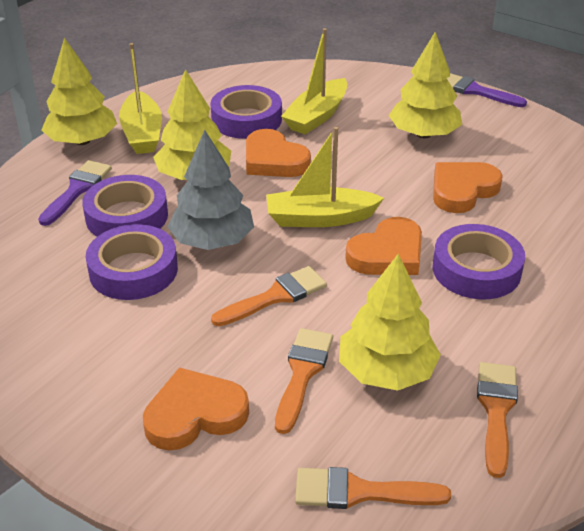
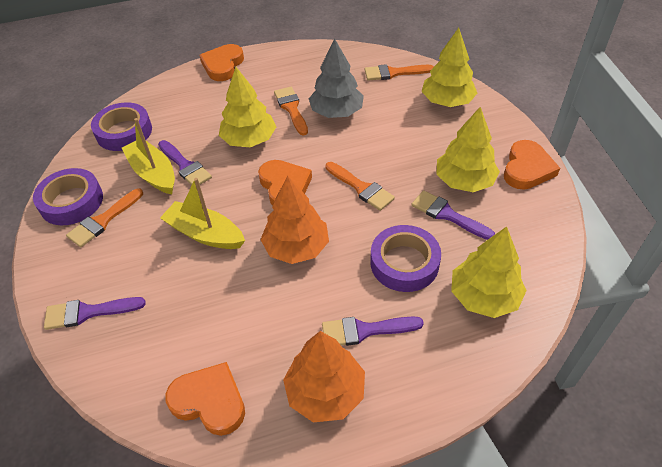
orange tree: 0 -> 2
purple brush: 2 -> 4
purple tape: 4 -> 3
yellow boat: 3 -> 2

